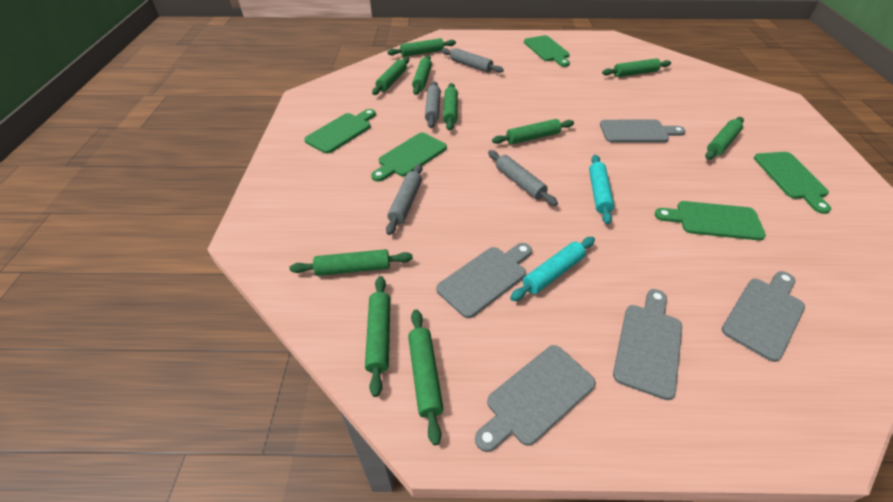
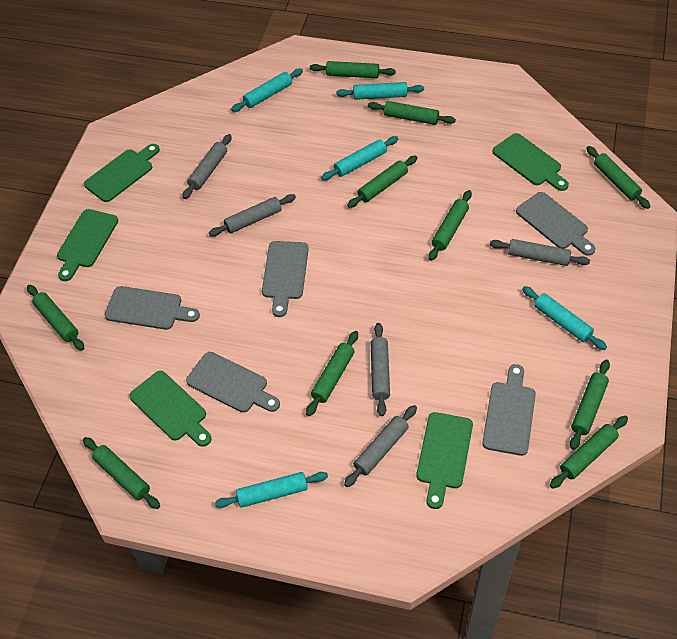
grey rolling pin: 4 -> 5
turquoise rolling pin: 2 -> 5

